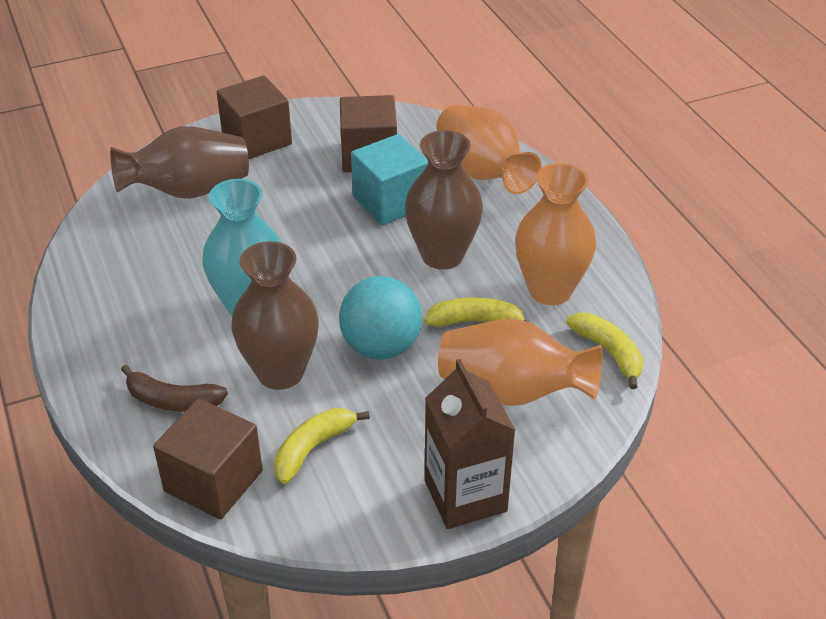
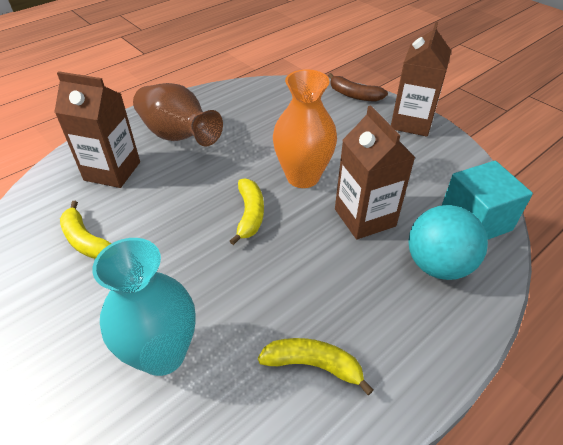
brown carton: 1 -> 3
brown cube: 3 -> 0
brown vase: 3 -> 1
orange vase: 3 -> 1

